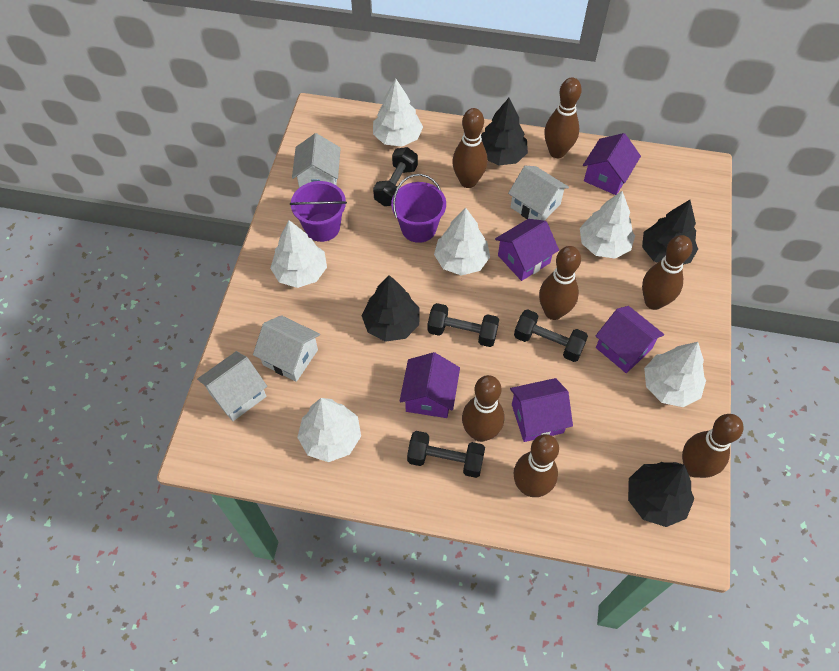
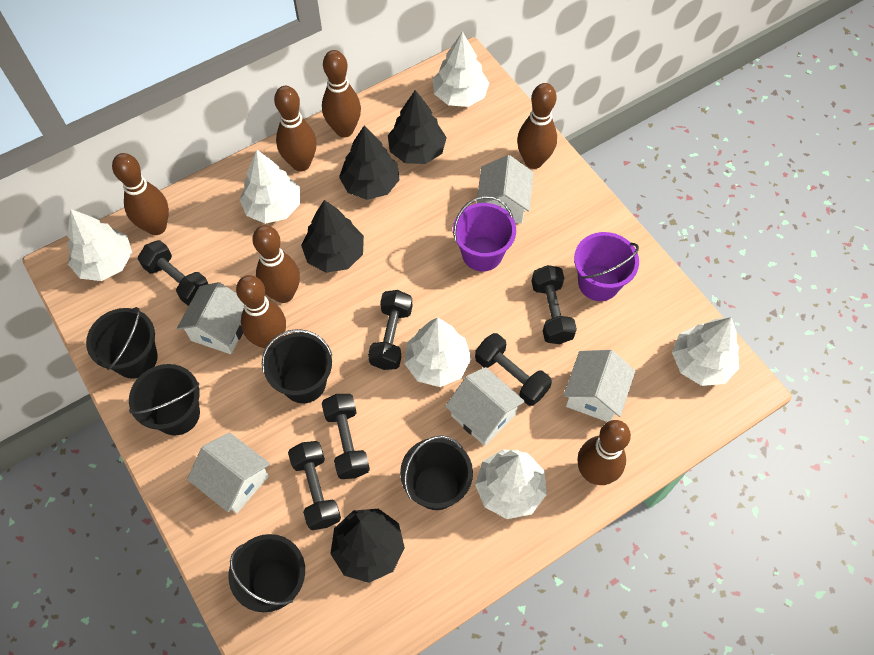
black bucket: 0 -> 5
black dumbbell: 4 -> 6
purple house: 5 -> 0
white house: 4 -> 5

